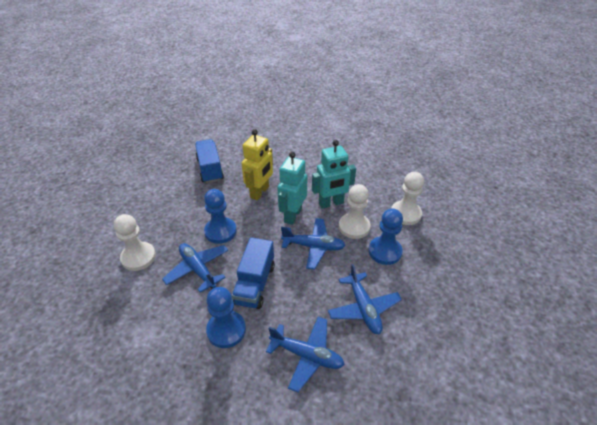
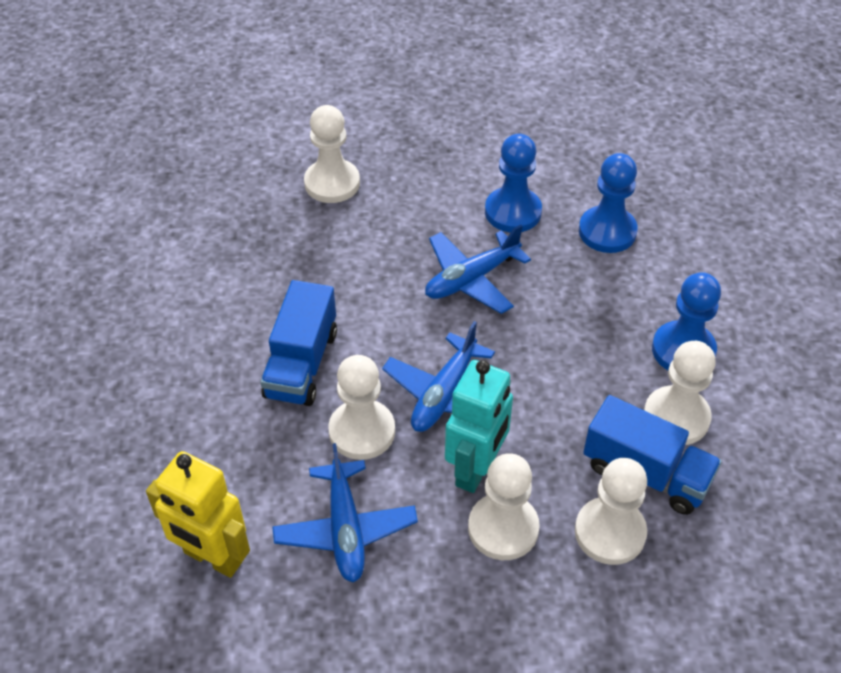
blue plane: 4 -> 3
turquoise robot: 2 -> 1
white pawn: 3 -> 5

